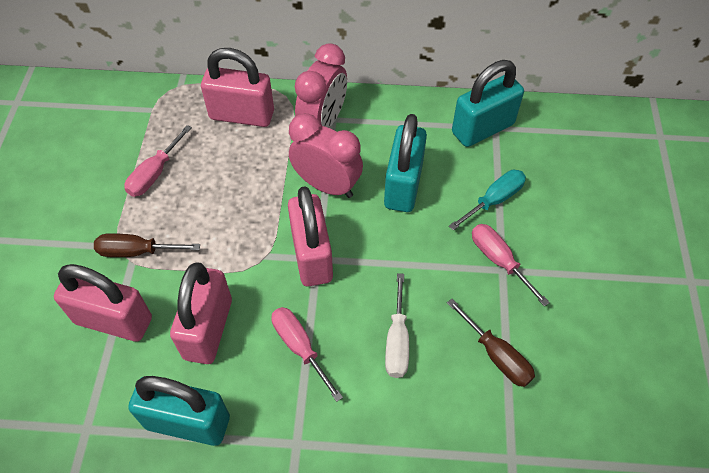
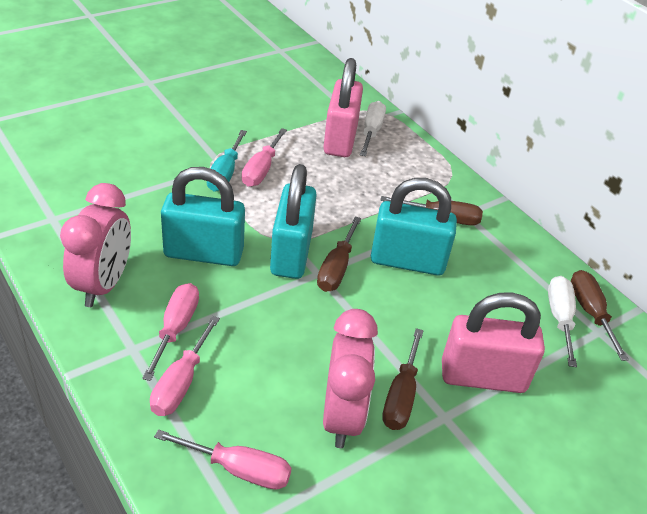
brown screwdriver: 2 -> 4
pink padlock: 4 -> 2
pink screwdriver: 3 -> 4
white screwdriver: 1 -> 2

